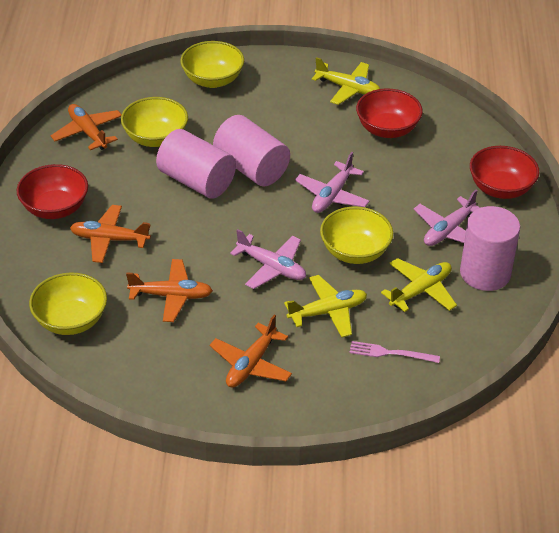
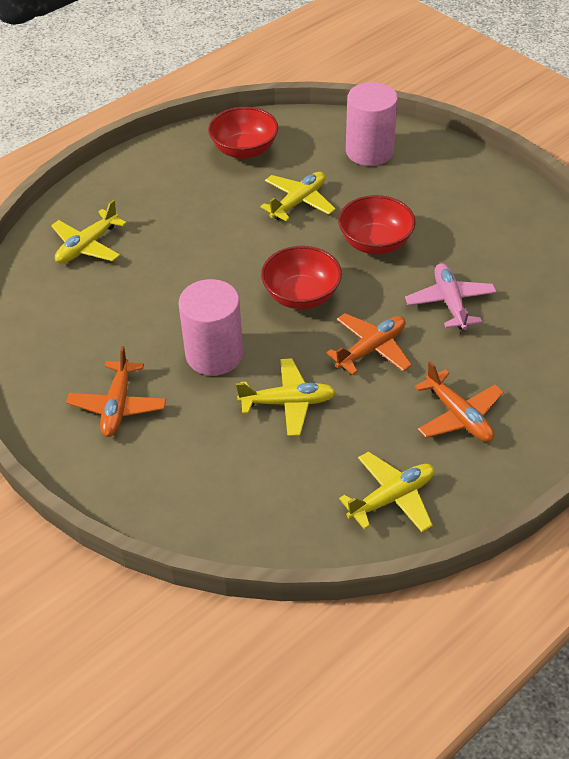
orange plane: 4 -> 3
pink cylinder: 3 -> 2
pink fork: 1 -> 0
pink plane: 3 -> 1
yellow bowl: 4 -> 0
yellow plane: 3 -> 4

